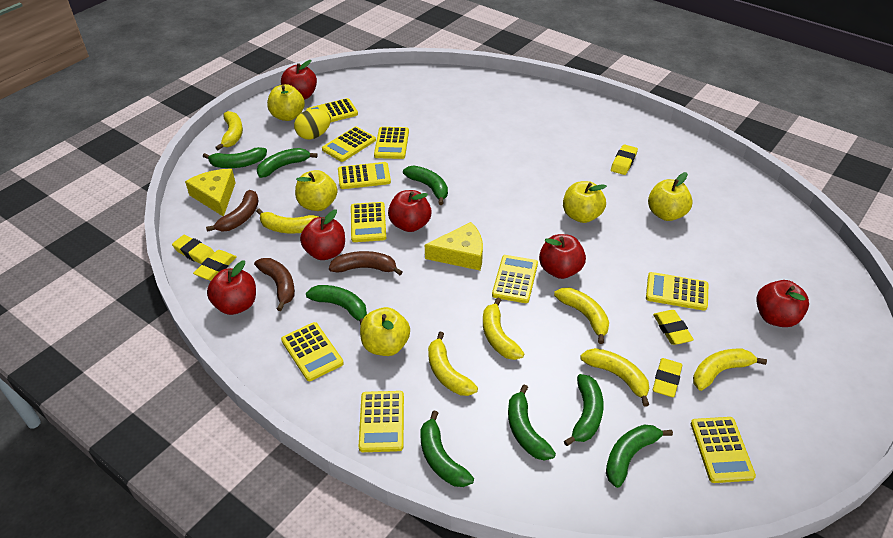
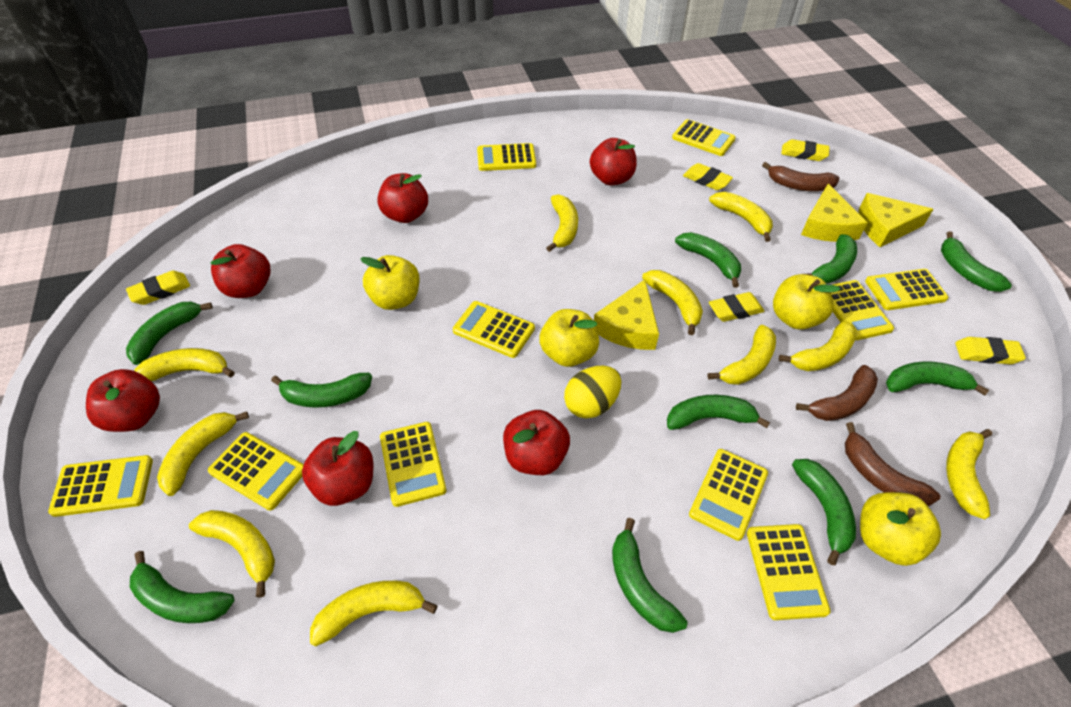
green banana: 8 -> 10
yellow apple: 5 -> 4
yellow banana: 7 -> 10
yellow cheese: 2 -> 3

